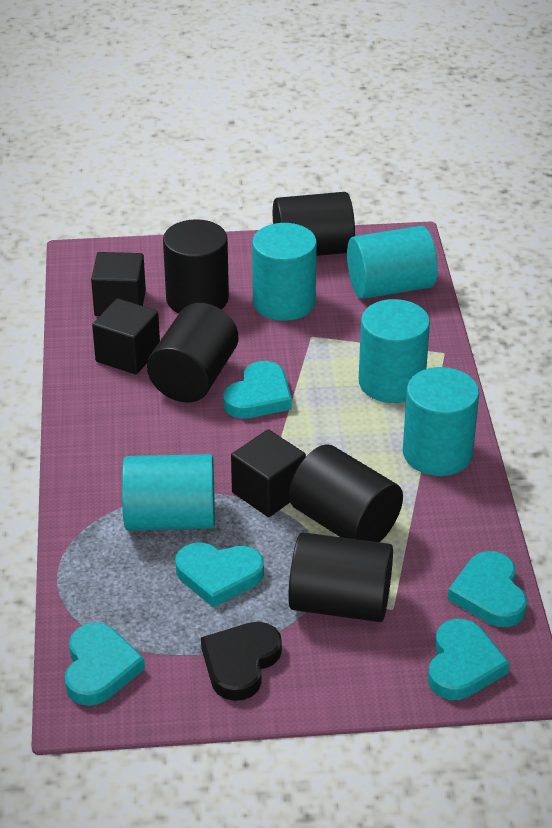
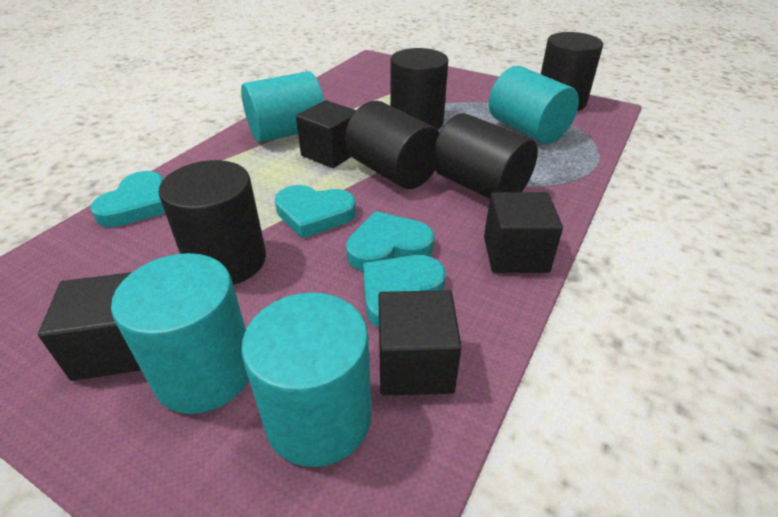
black cube: 3 -> 4
black heart: 1 -> 0
turquoise cylinder: 5 -> 4
turquoise heart: 5 -> 4

